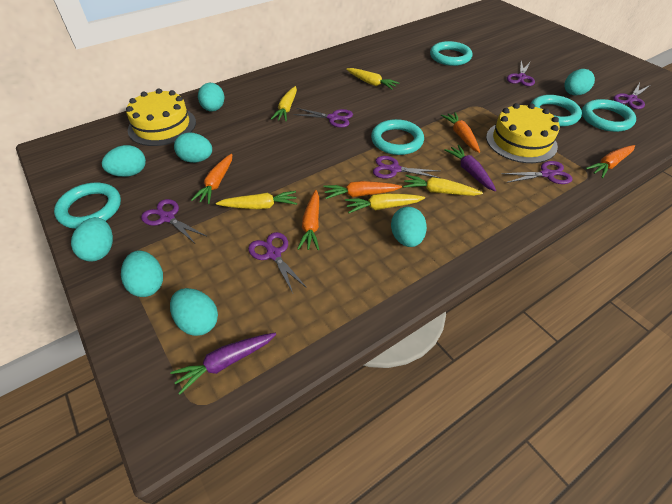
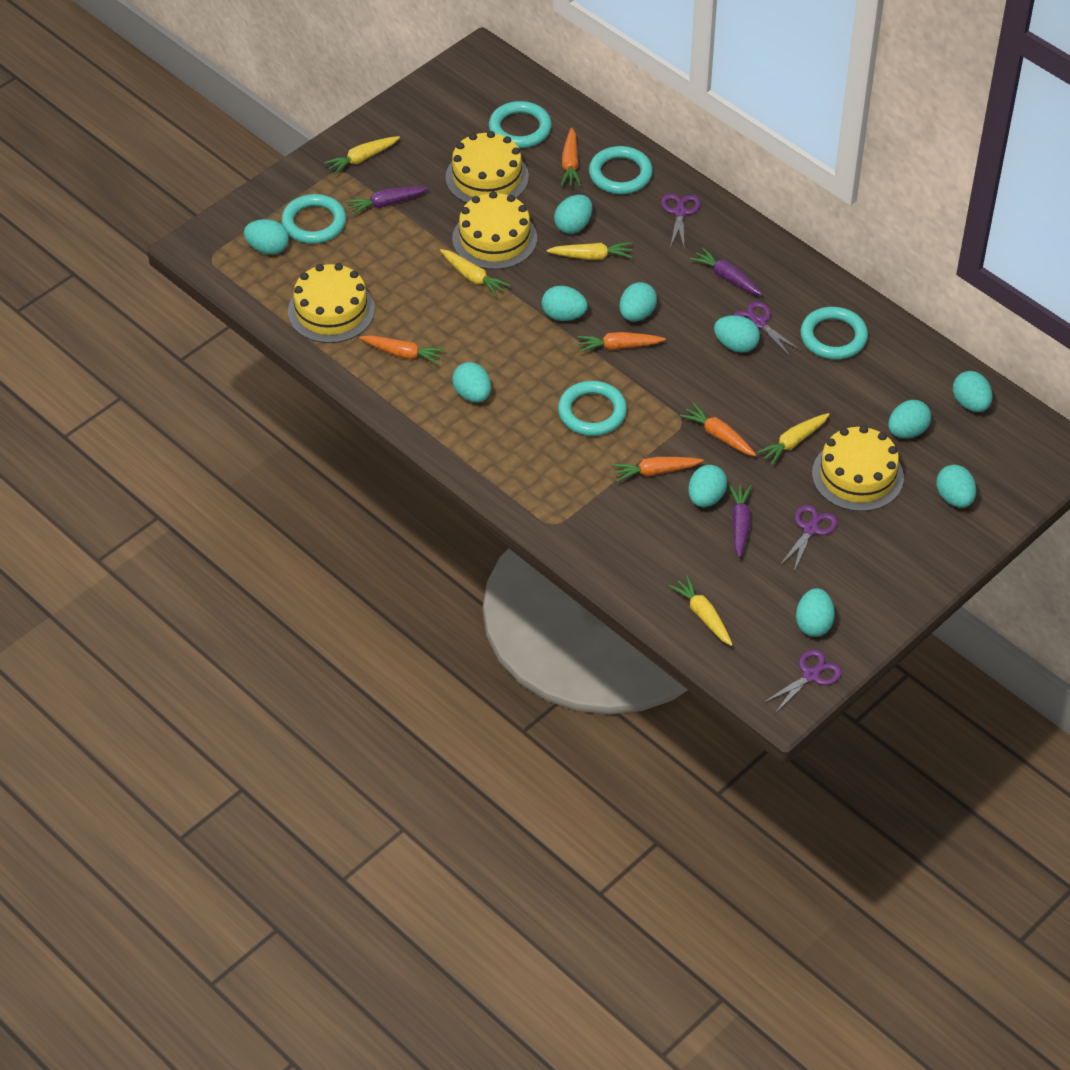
purple carrot: 2 -> 3
purple scissors: 7 -> 4
turquoise egg: 8 -> 11
yellow cake: 2 -> 4

